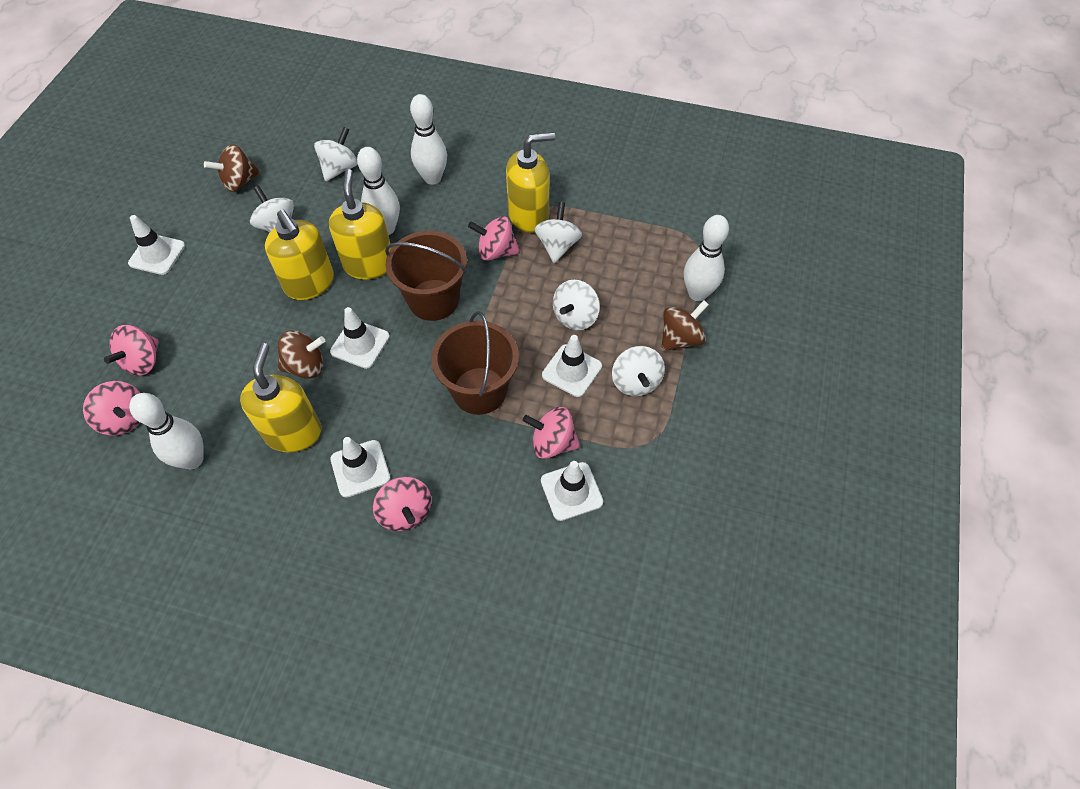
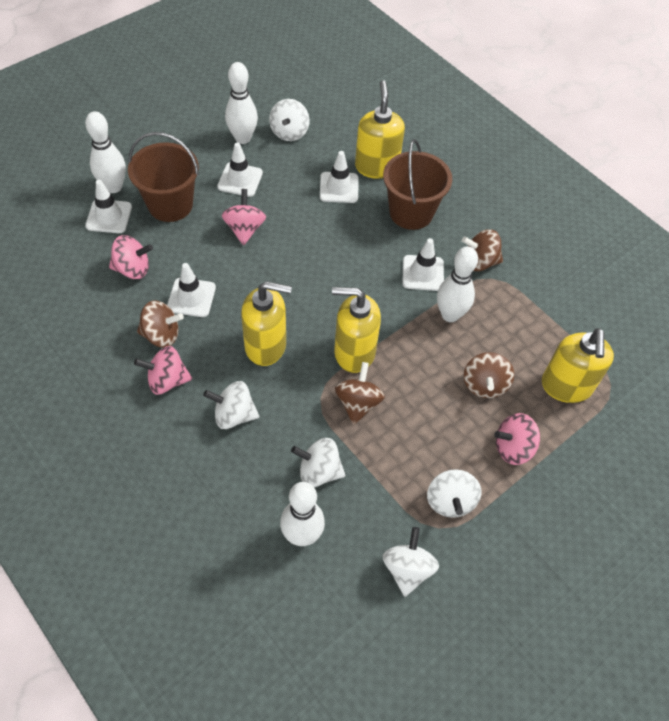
brown spinning top: 3 -> 4
pink spinning top: 5 -> 4

